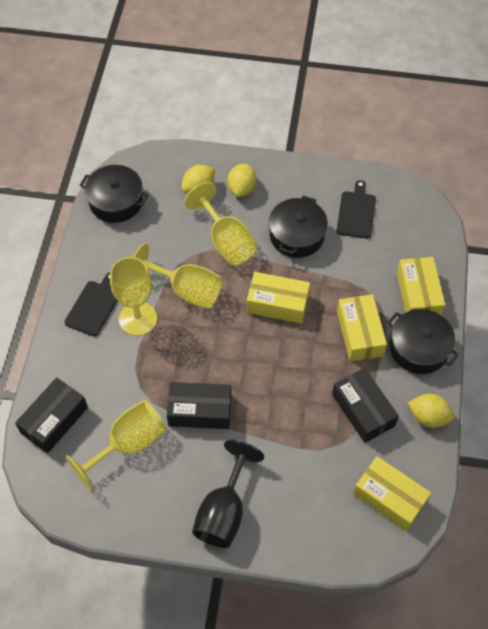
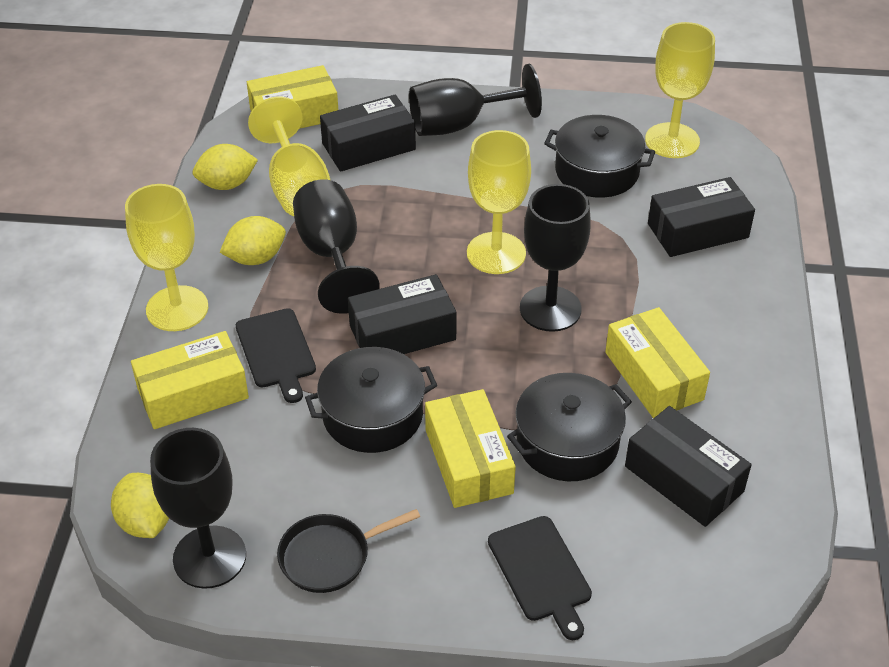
black box: 3 -> 4
black goblet: 1 -> 4
black pan: 0 -> 1

